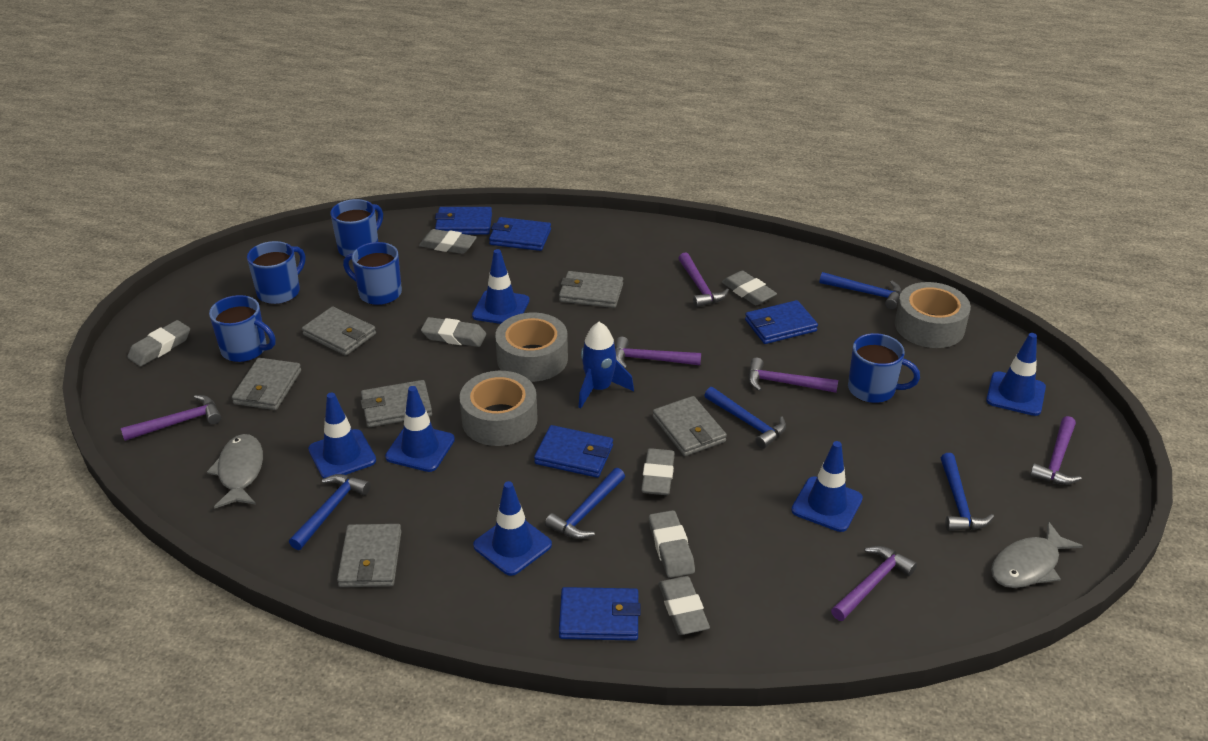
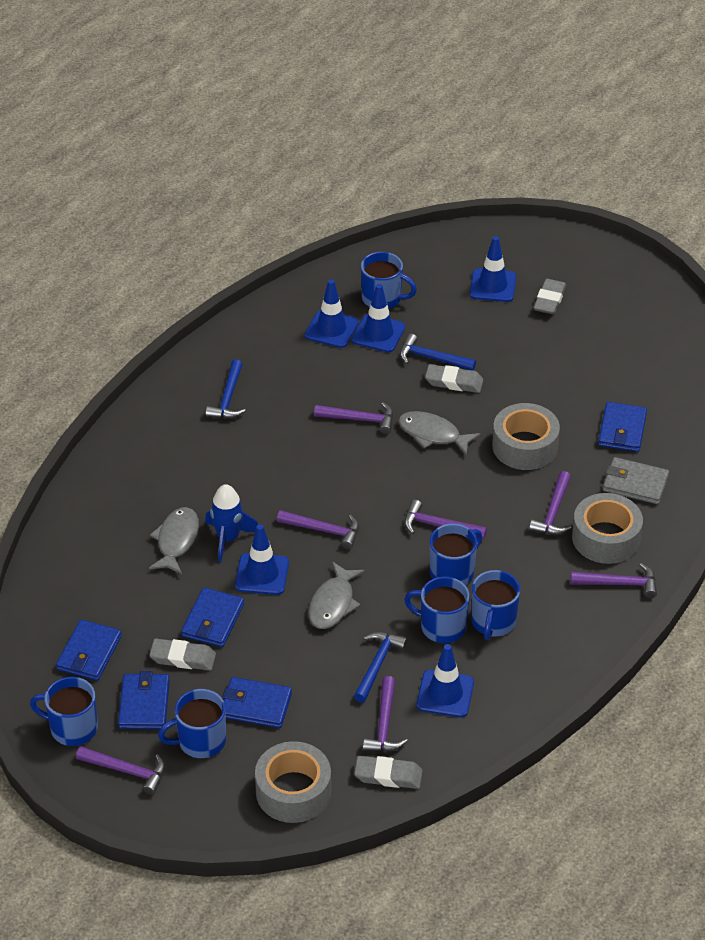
blue hammer: 5 -> 3
blue mug: 5 -> 6
blue traffic cone: 6 -> 5
grey eraser: 7 -> 4
grey fish: 2 -> 3
grey wallet: 6 -> 1
purple hammer: 6 -> 7

